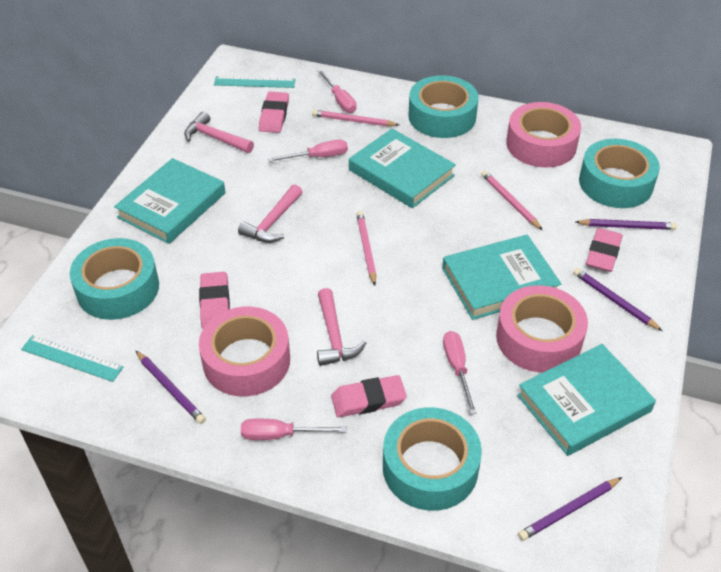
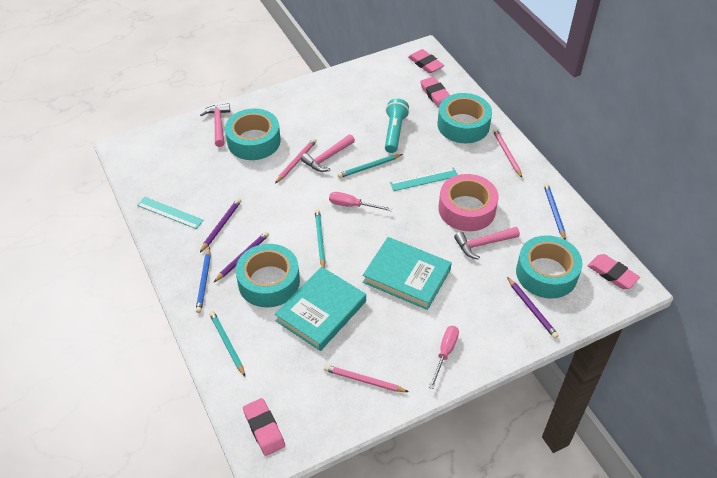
blue pencil: 0 -> 2
pink screwdriver: 4 -> 2
pink tape: 3 -> 1
purple pencil: 4 -> 3
turquoise book: 4 -> 2
turquoise flashlight: 0 -> 1
turquoise pencil: 0 -> 3

